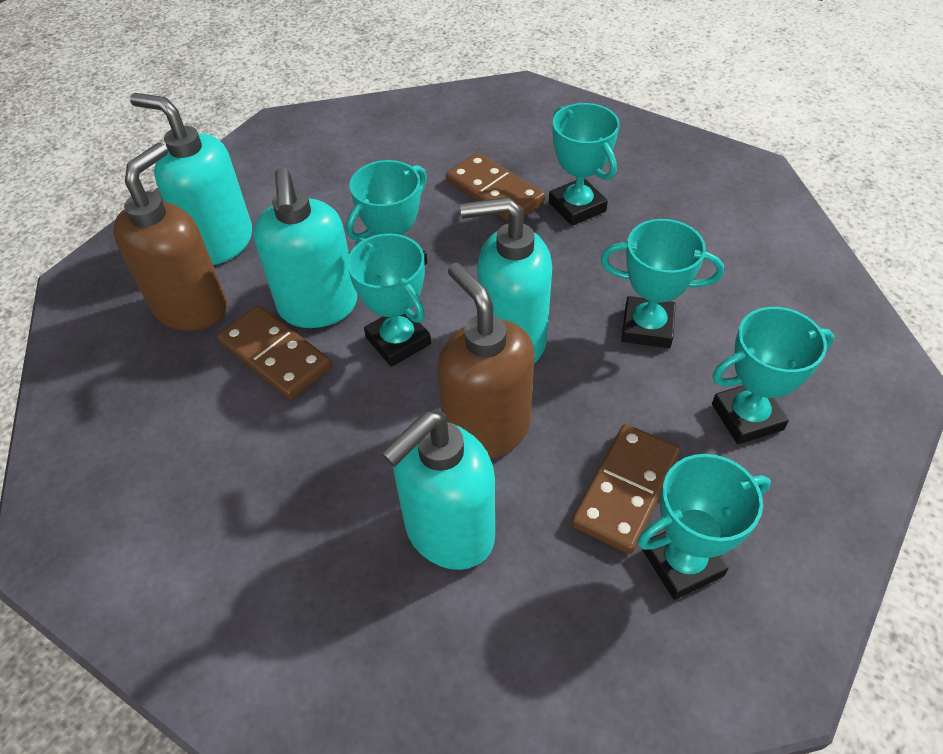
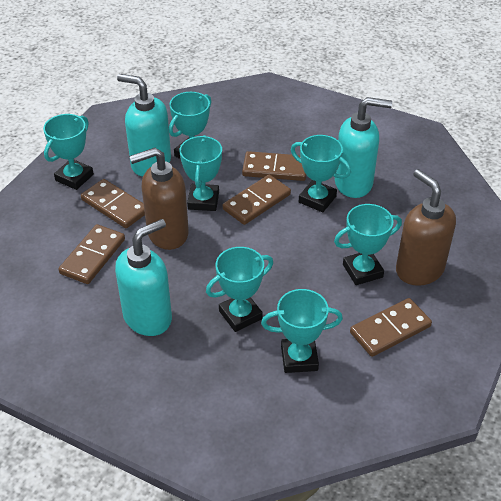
brown domino: 3 -> 5
turquoise soap dispenser: 4 -> 3
turquoise trophy: 6 -> 7

